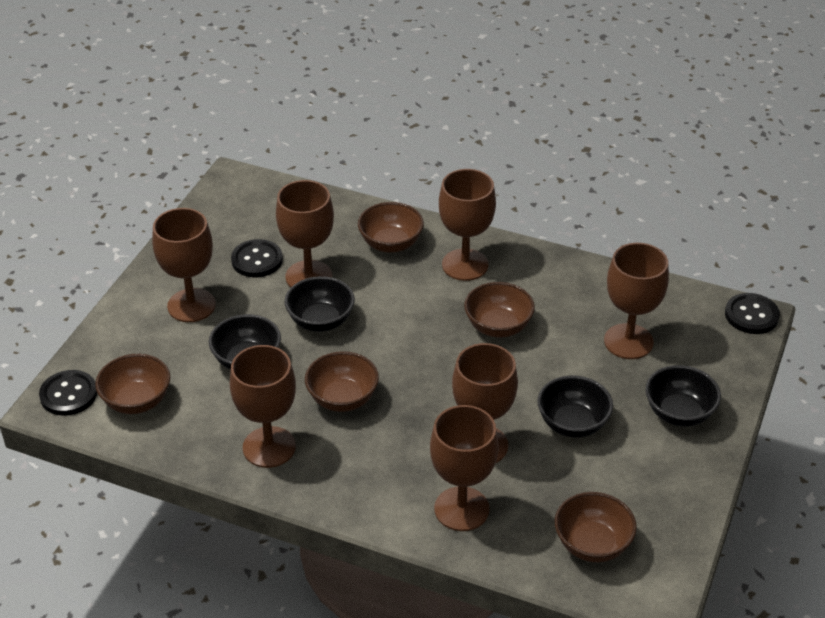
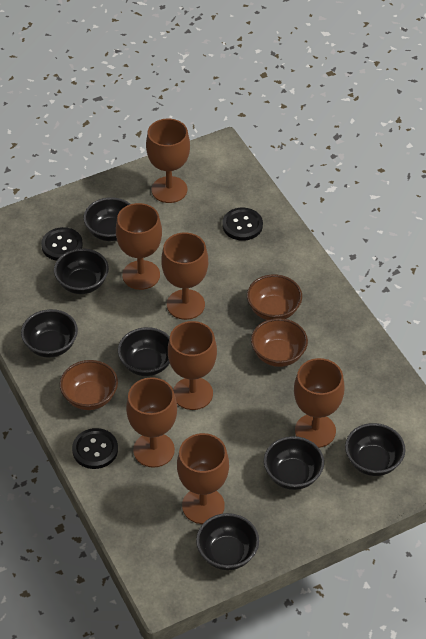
black bowl: 4 -> 7
brown bowl: 5 -> 3

